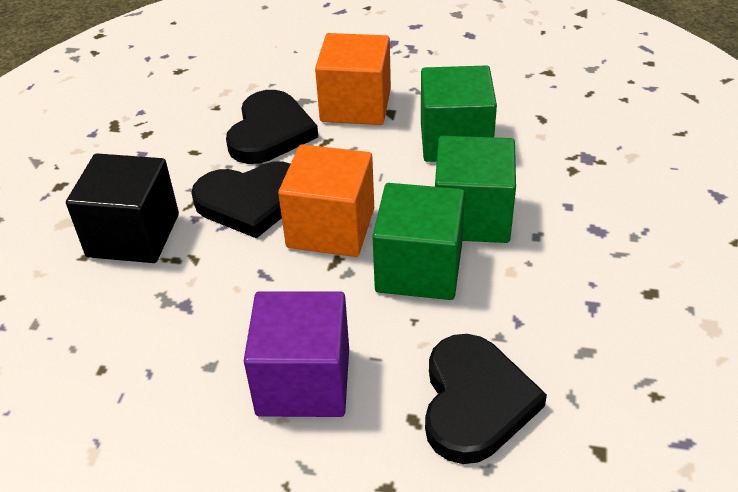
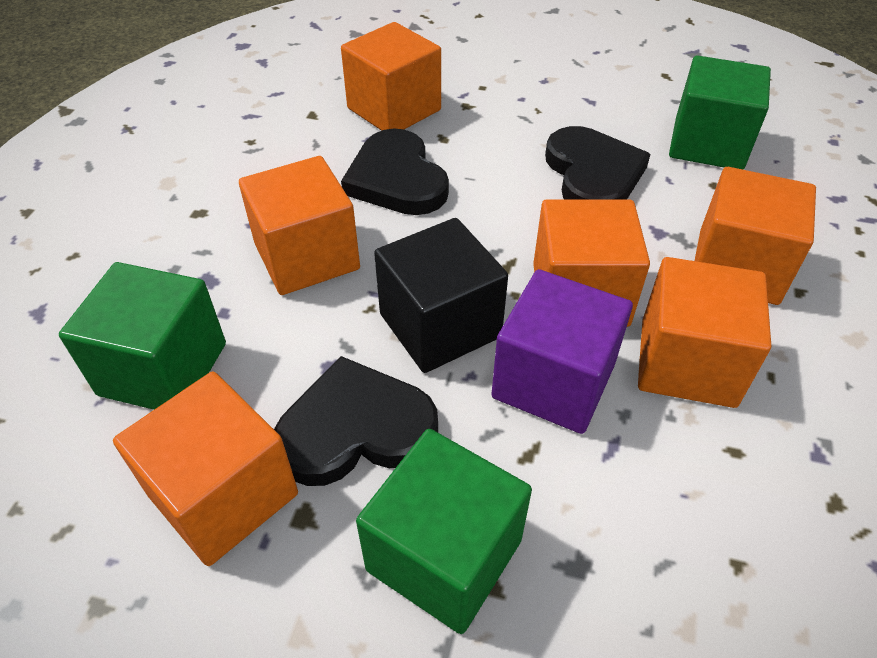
orange cube: 2 -> 6

